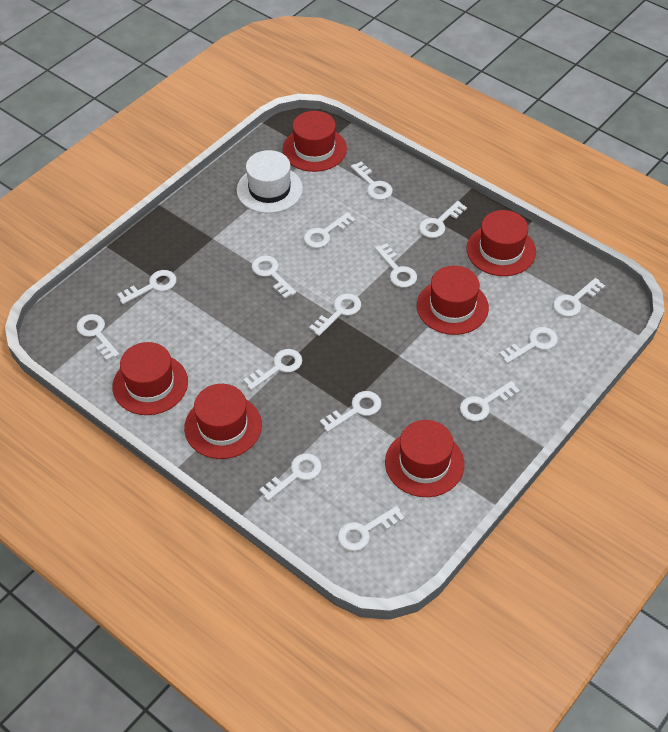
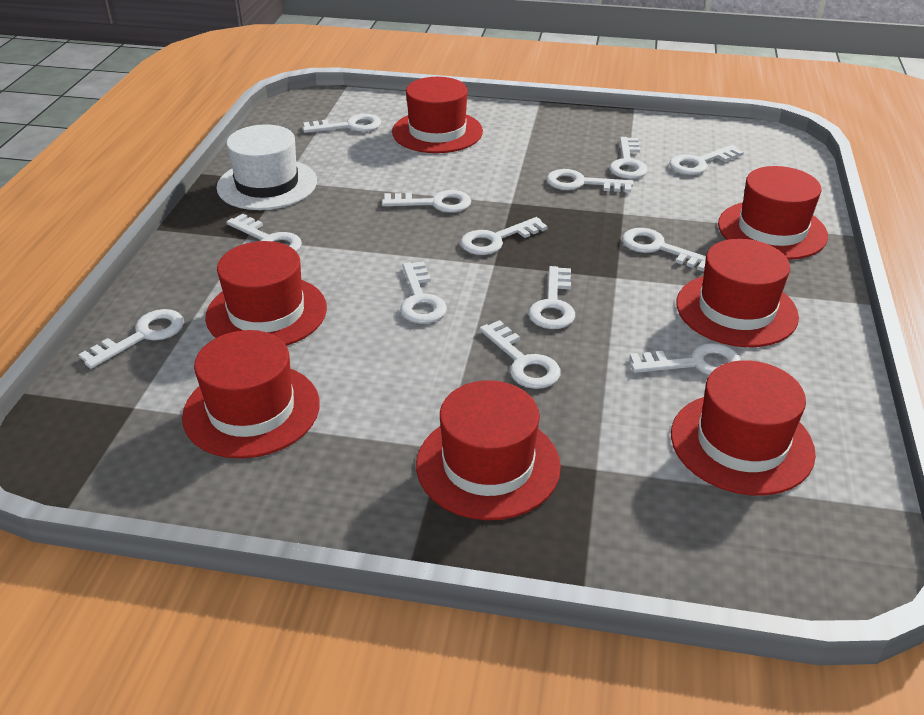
red hat: 6 -> 7
white key: 15 -> 13

